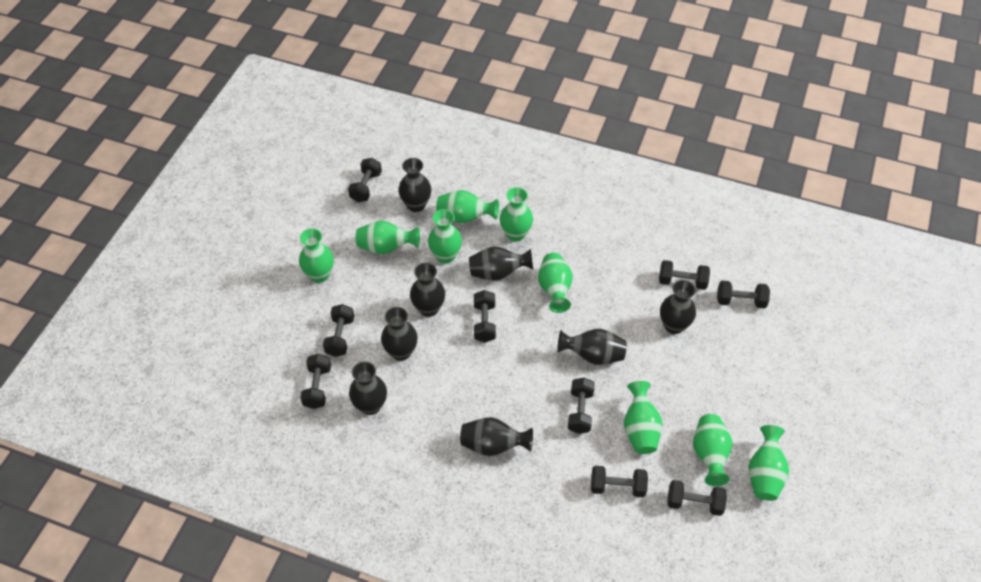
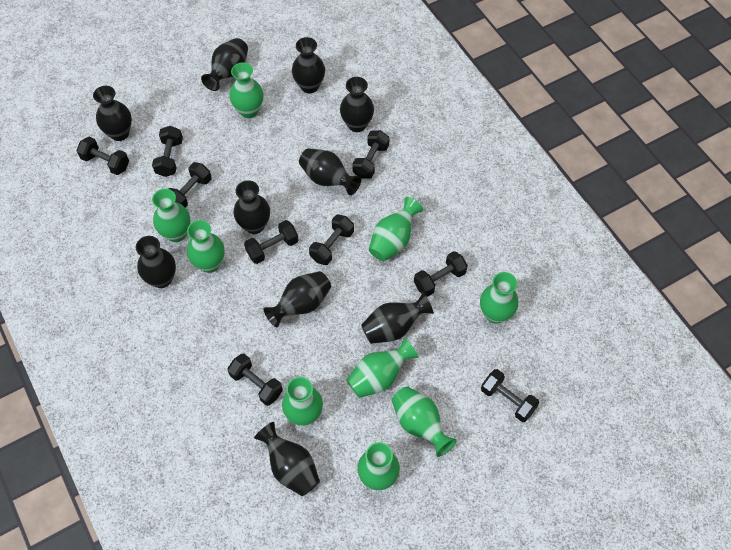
black vase: 8 -> 10

